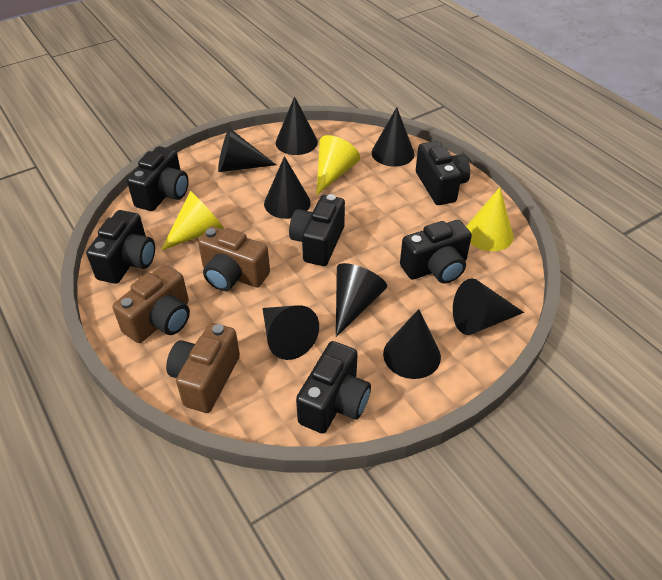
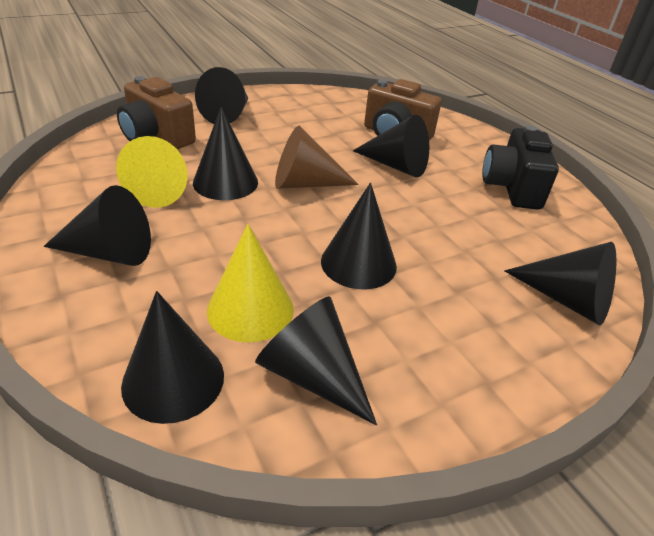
black camera: 6 -> 1
brown camera: 3 -> 2
brown cone: 0 -> 1
yellow cone: 3 -> 2

